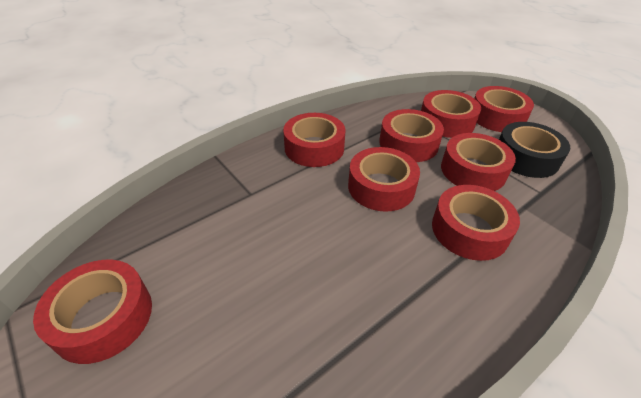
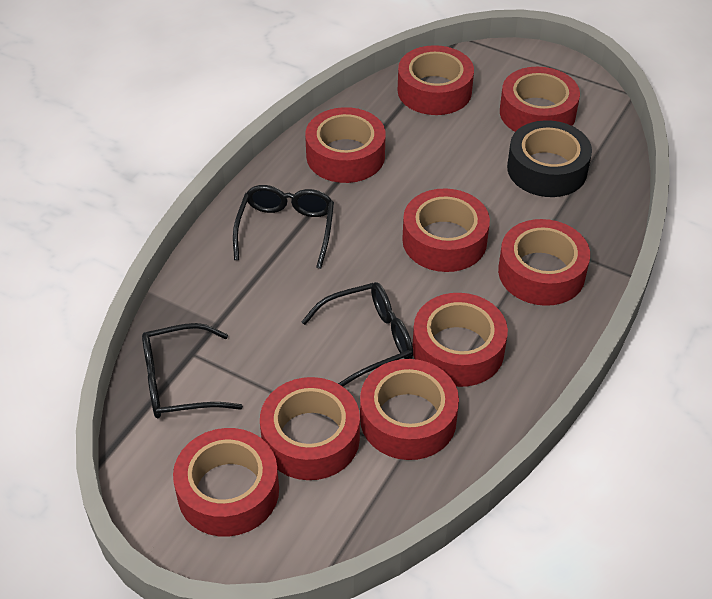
black glasses: 0 -> 3
red tape: 8 -> 9

